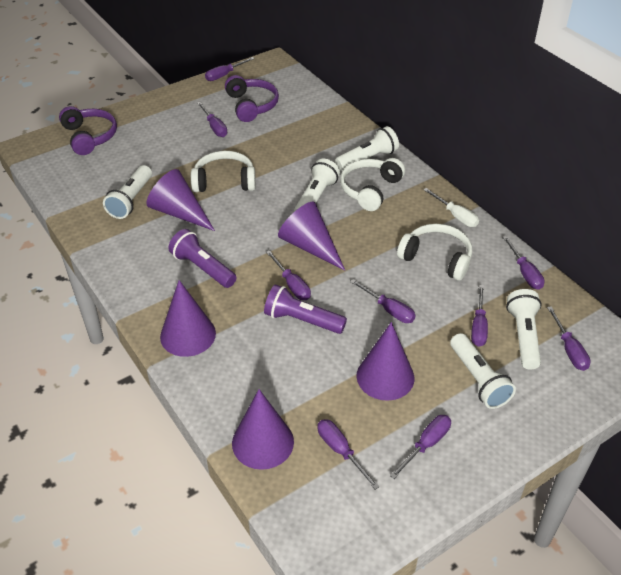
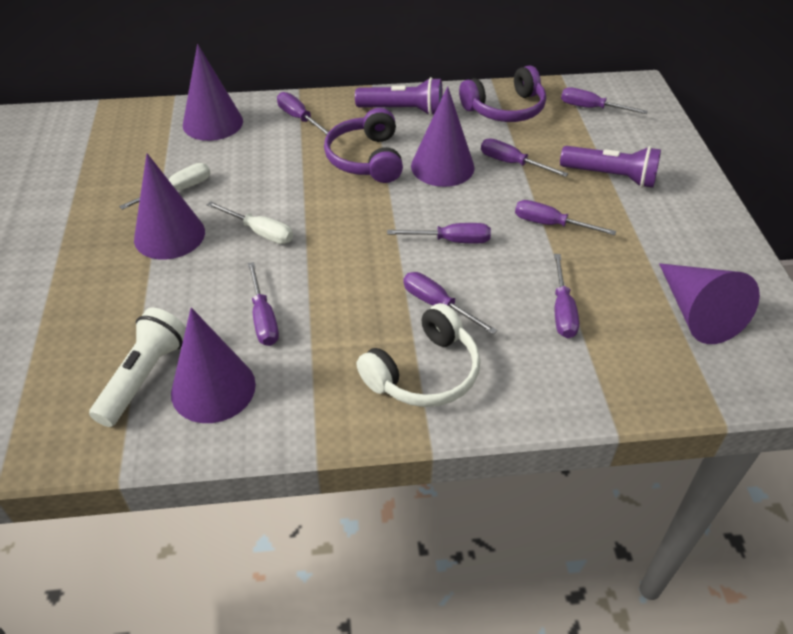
purple screwdriver: 9 -> 8
white flashlight: 5 -> 1
white headphones: 3 -> 1
white screwdriver: 1 -> 2

